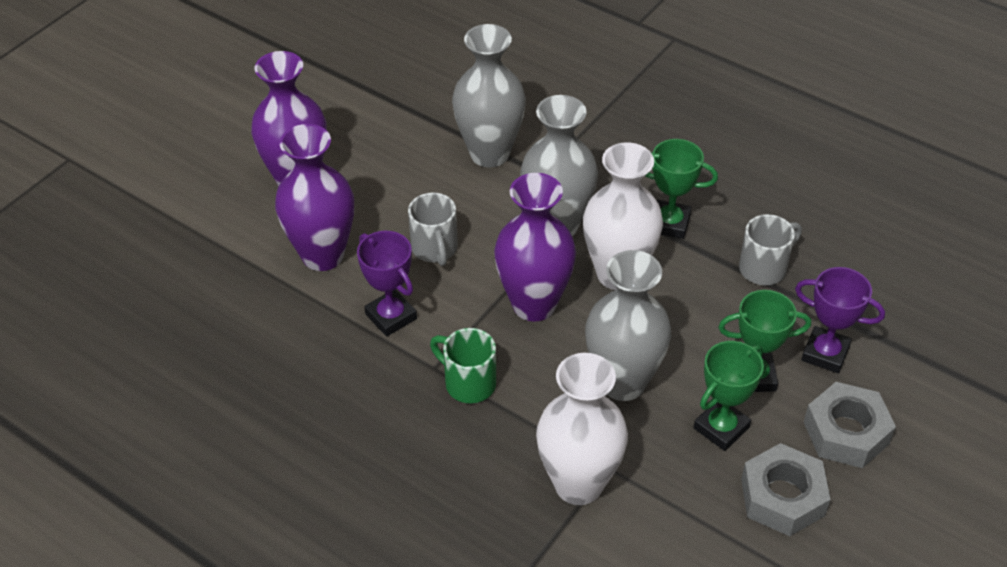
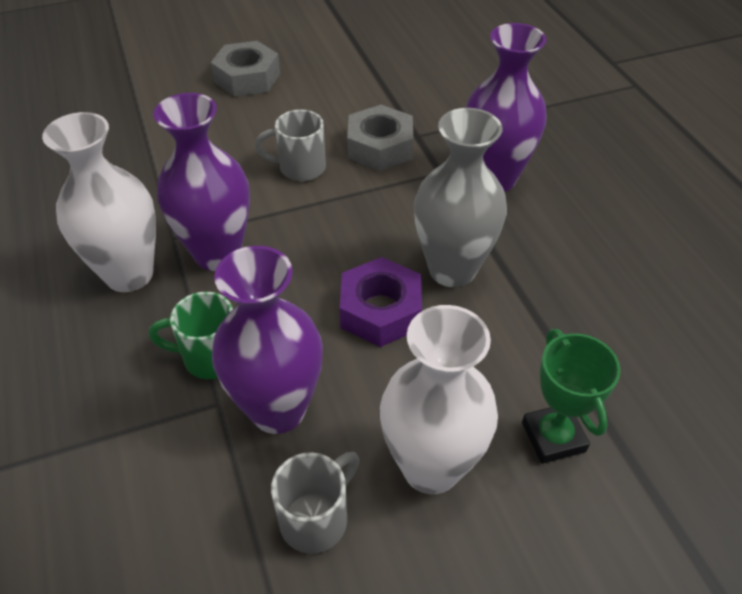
green trophy: 3 -> 1
grey vase: 3 -> 1
purple nut: 0 -> 1
purple trophy: 2 -> 0

